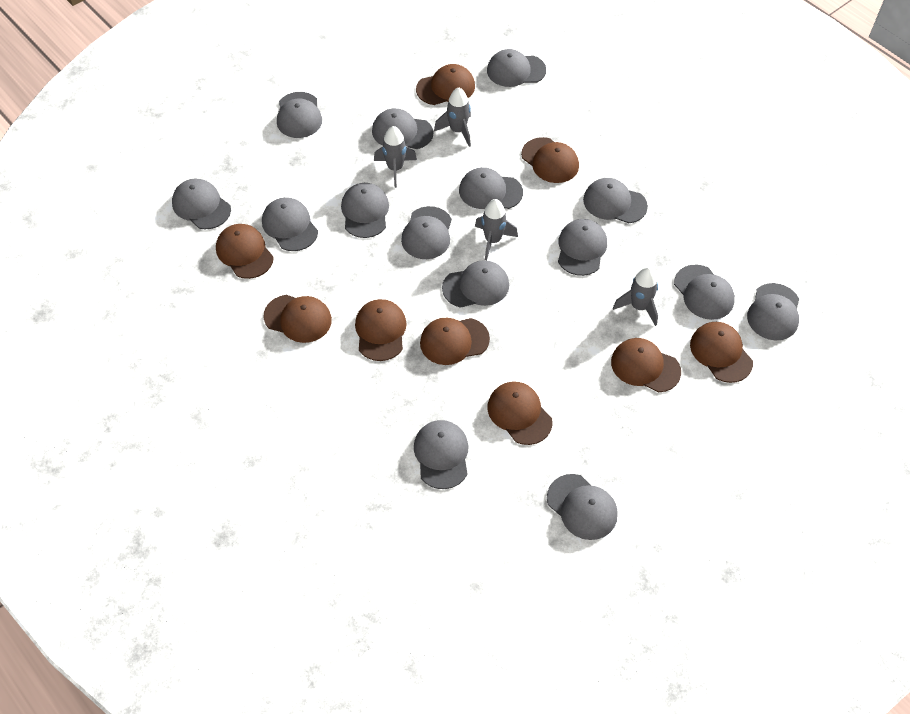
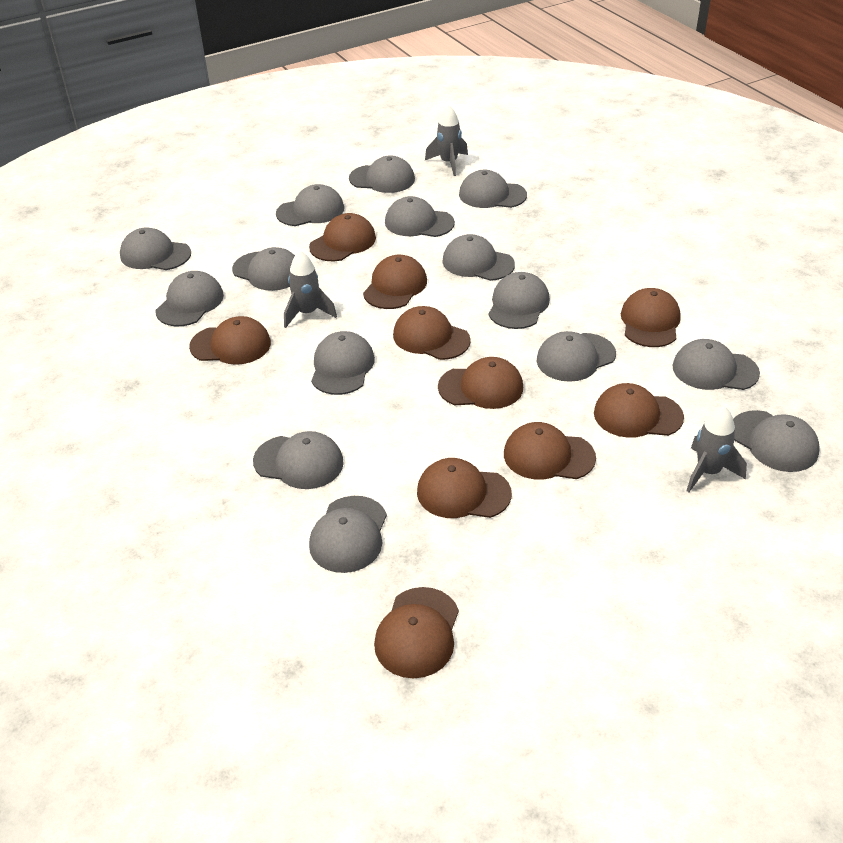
brown cap: 9 -> 10
grey rocket: 4 -> 3

